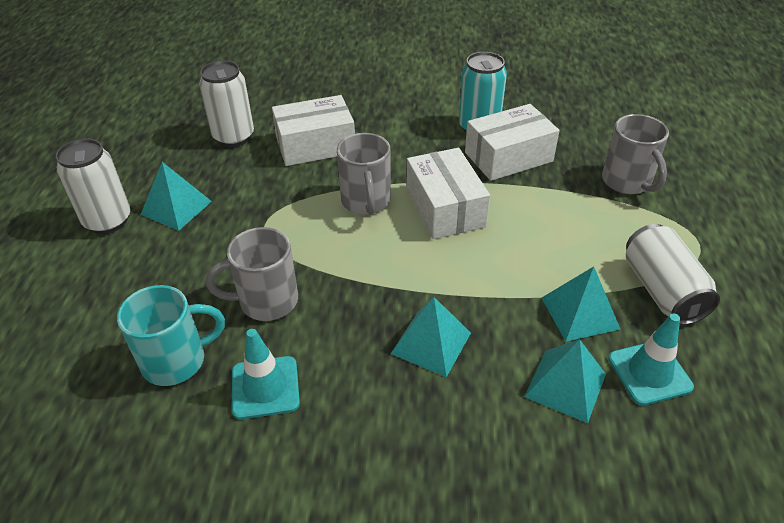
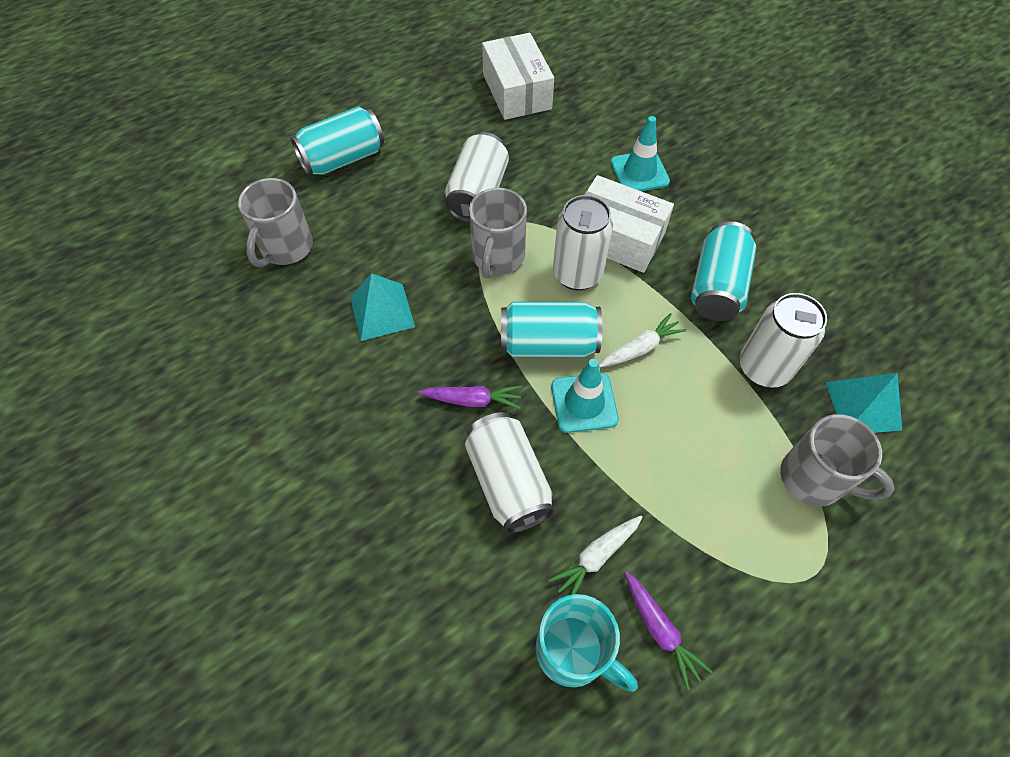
purple carrot: 0 -> 2
turquoise can: 1 -> 3
turquoise pyramid: 4 -> 2
white box: 3 -> 2
white can: 3 -> 4
white carrot: 0 -> 2

